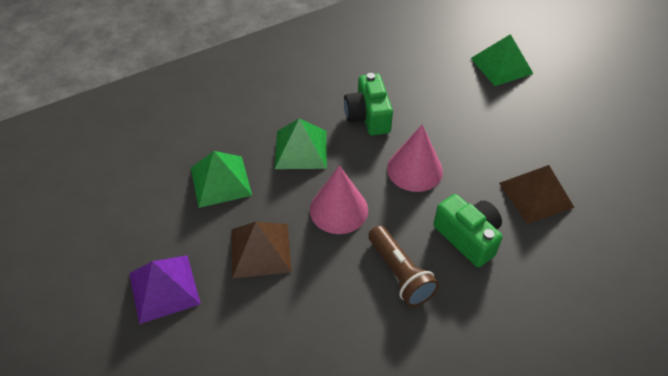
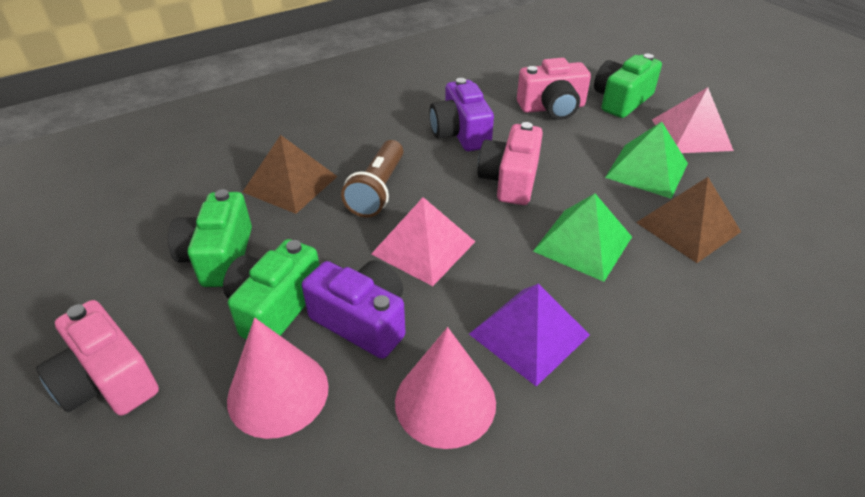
green camera: 2 -> 3
green pyramid: 3 -> 2
pink camera: 0 -> 3
pink pyramid: 0 -> 2
purple camera: 0 -> 2

